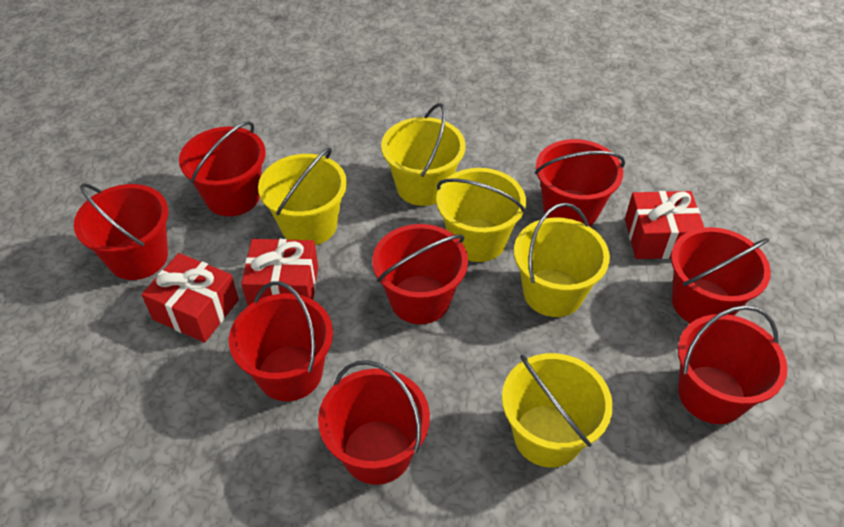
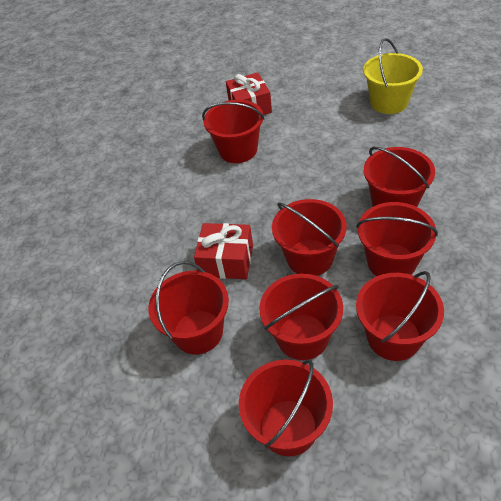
red gift: 3 -> 2
yellow bucket: 5 -> 1

